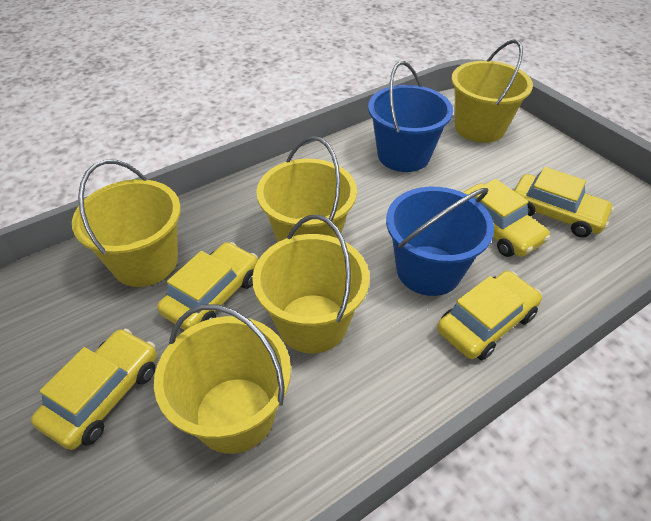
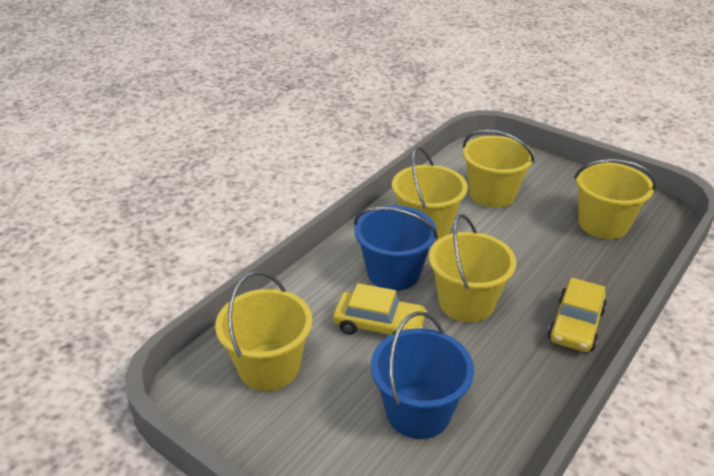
yellow car: 5 -> 2

